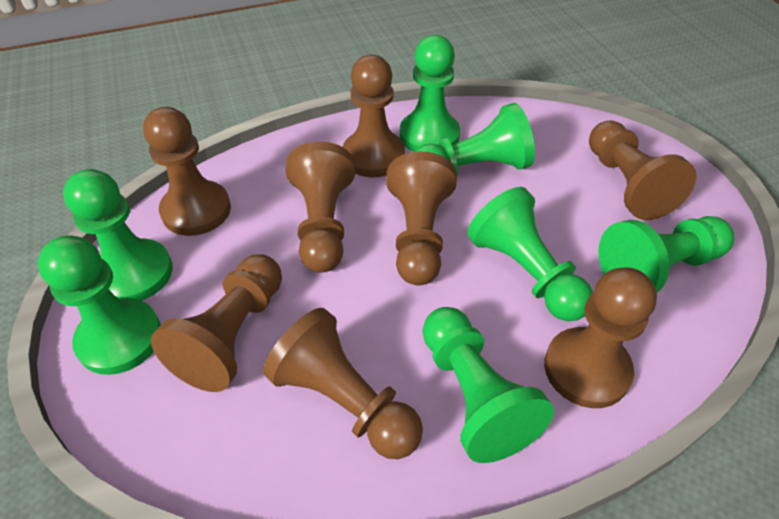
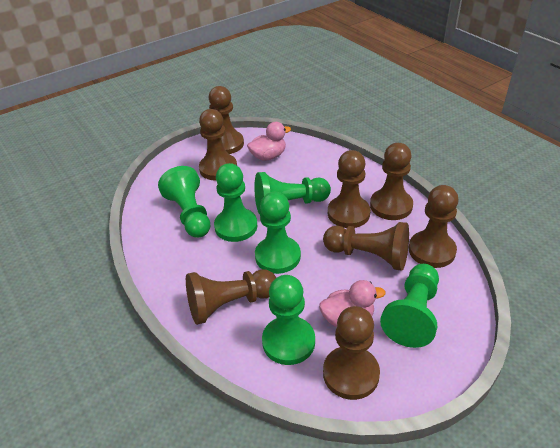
green pawn: 7 -> 6
pink duck: 0 -> 2

